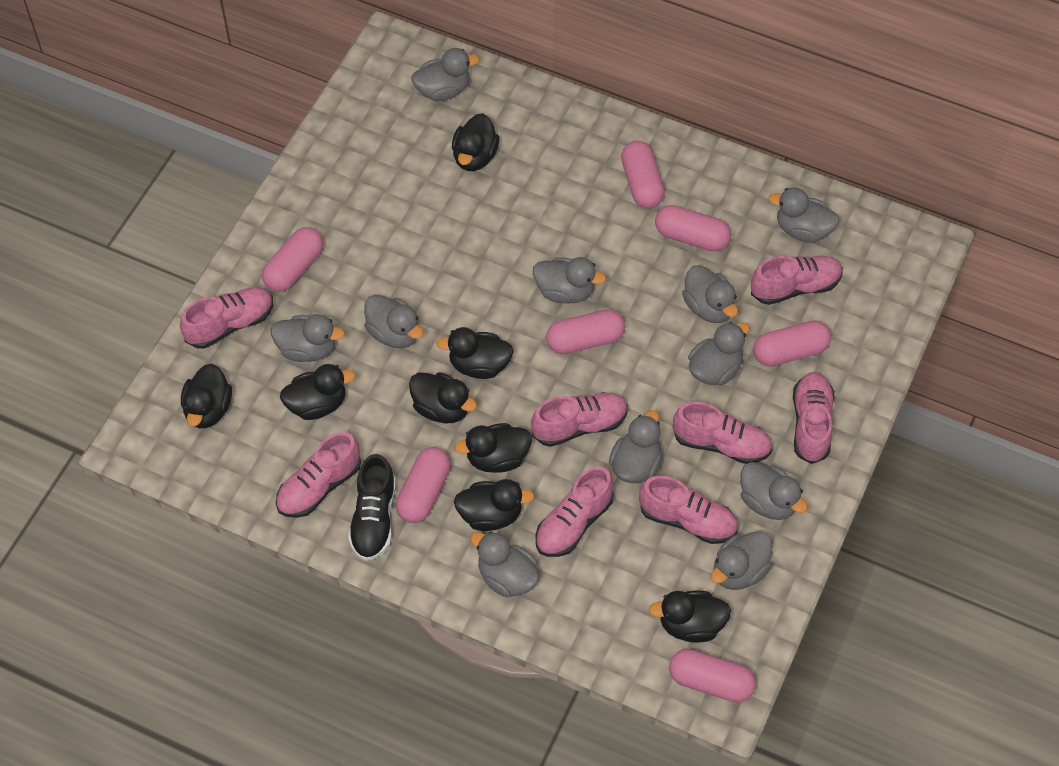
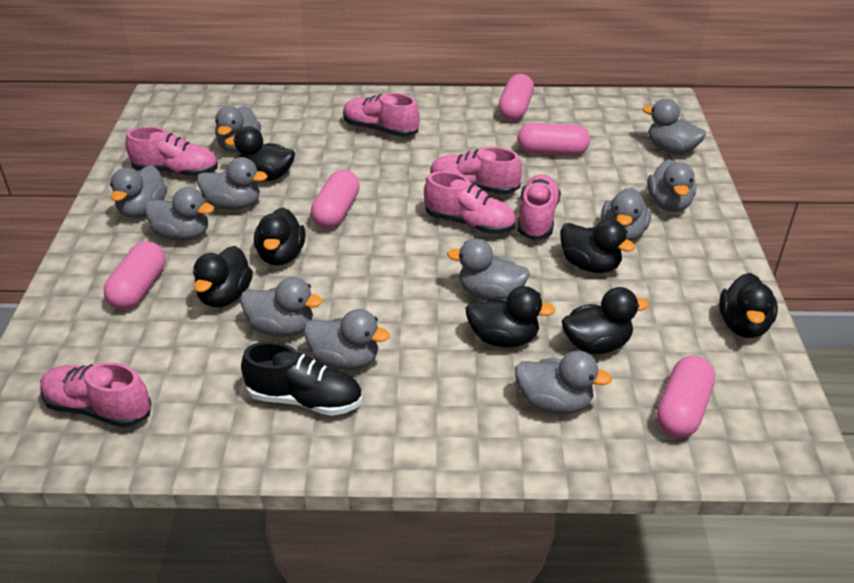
black duck: 8 -> 7
pink capsule: 7 -> 5
pink shoe: 8 -> 6

